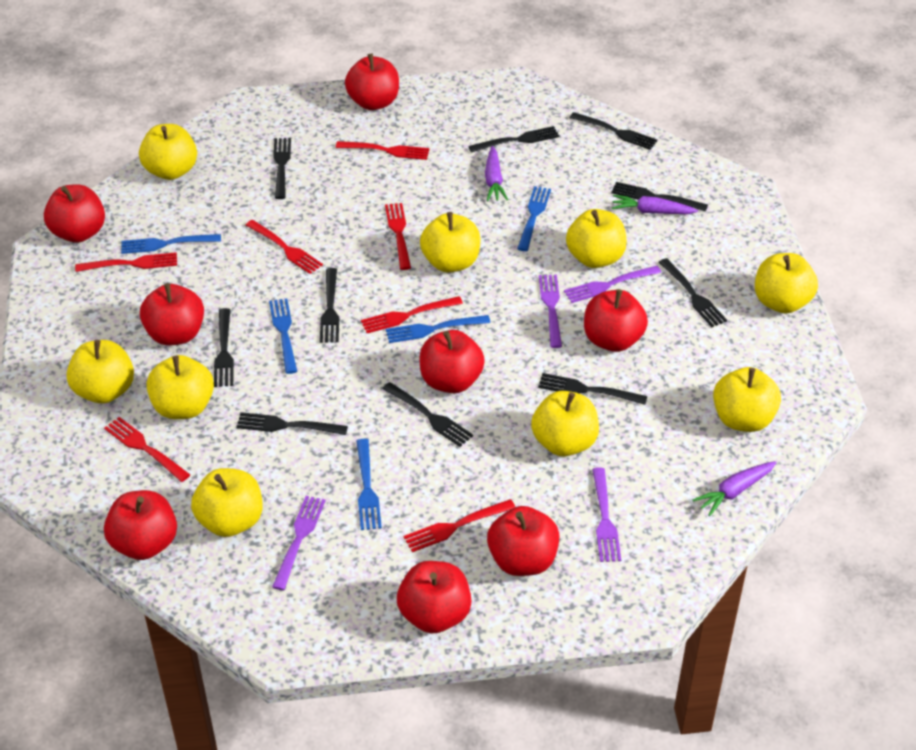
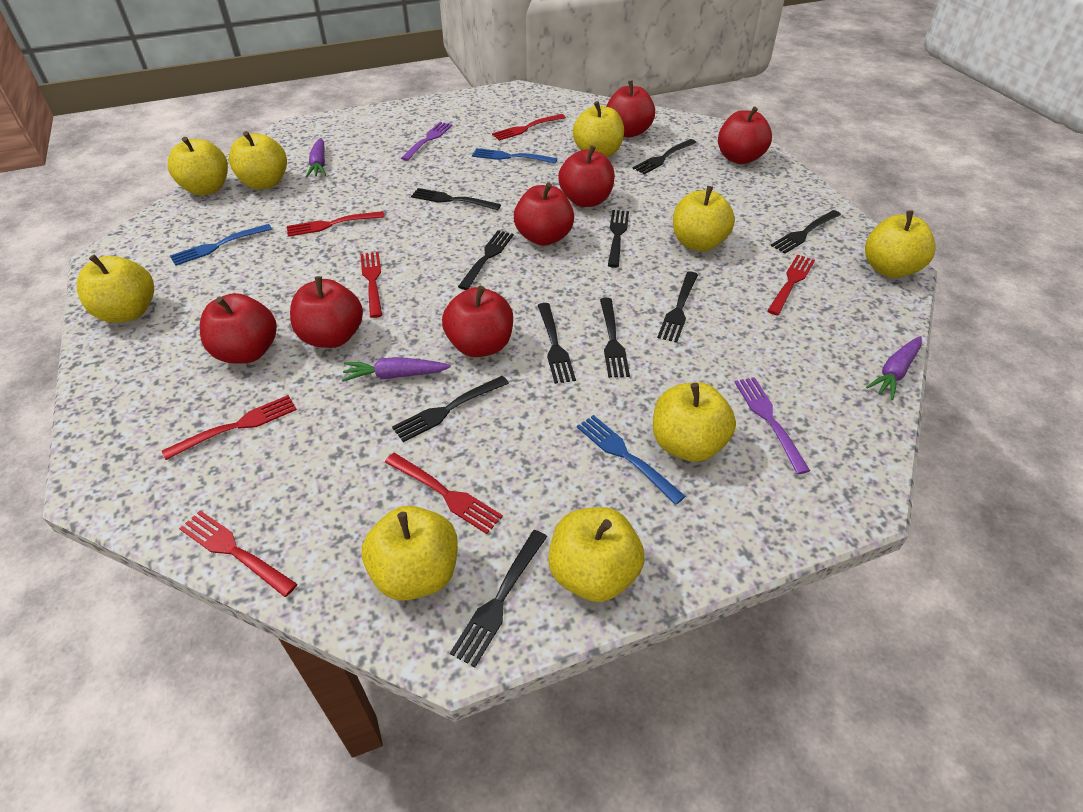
blue fork: 5 -> 3
purple fork: 4 -> 2
red apple: 8 -> 7

